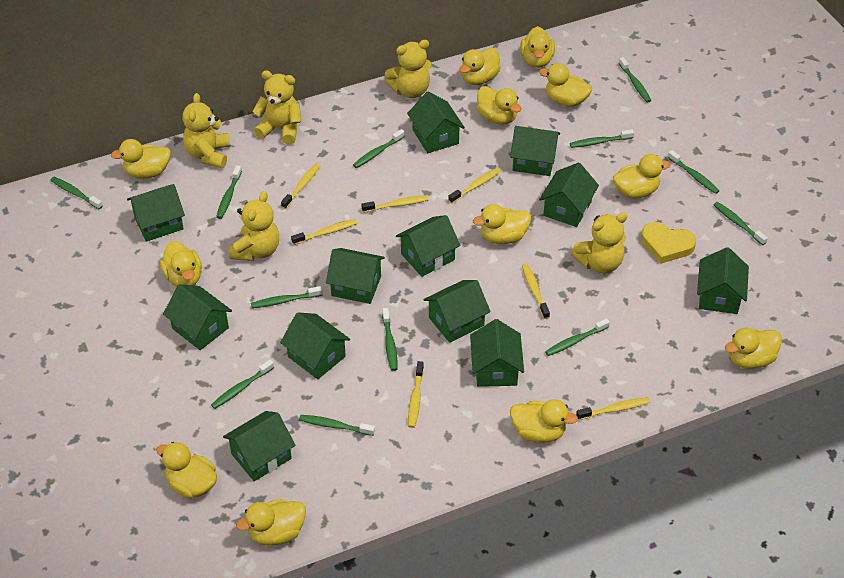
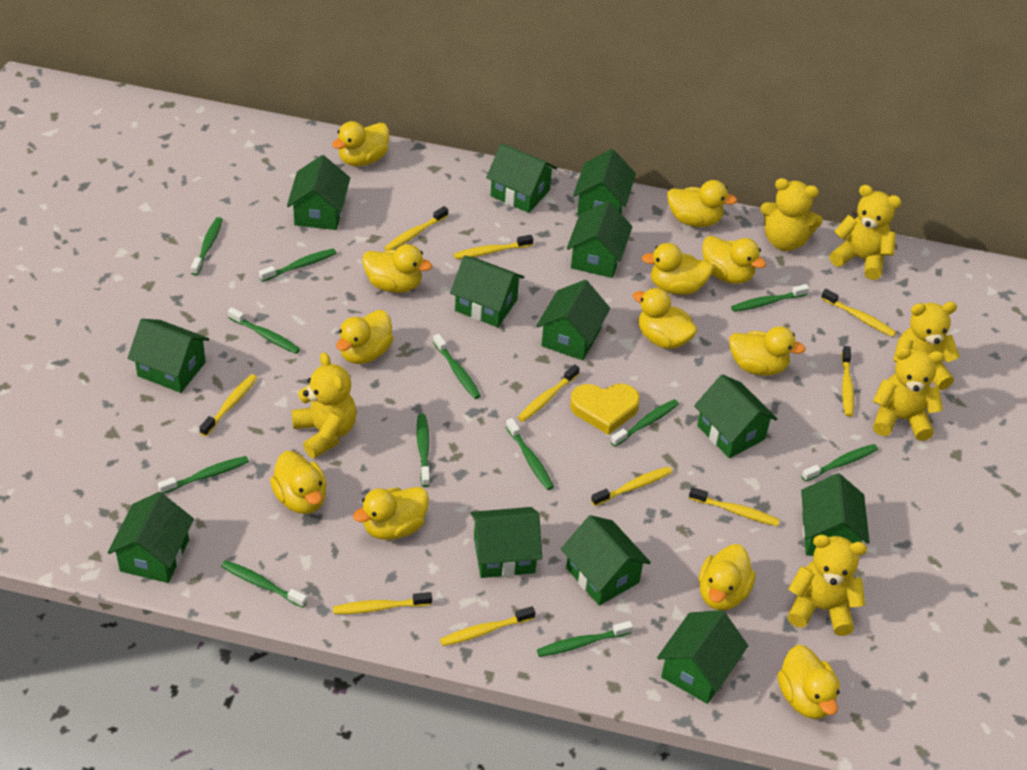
green house: 12 -> 13
yellow teddy bear: 5 -> 6
yellow toothbrush: 7 -> 10

